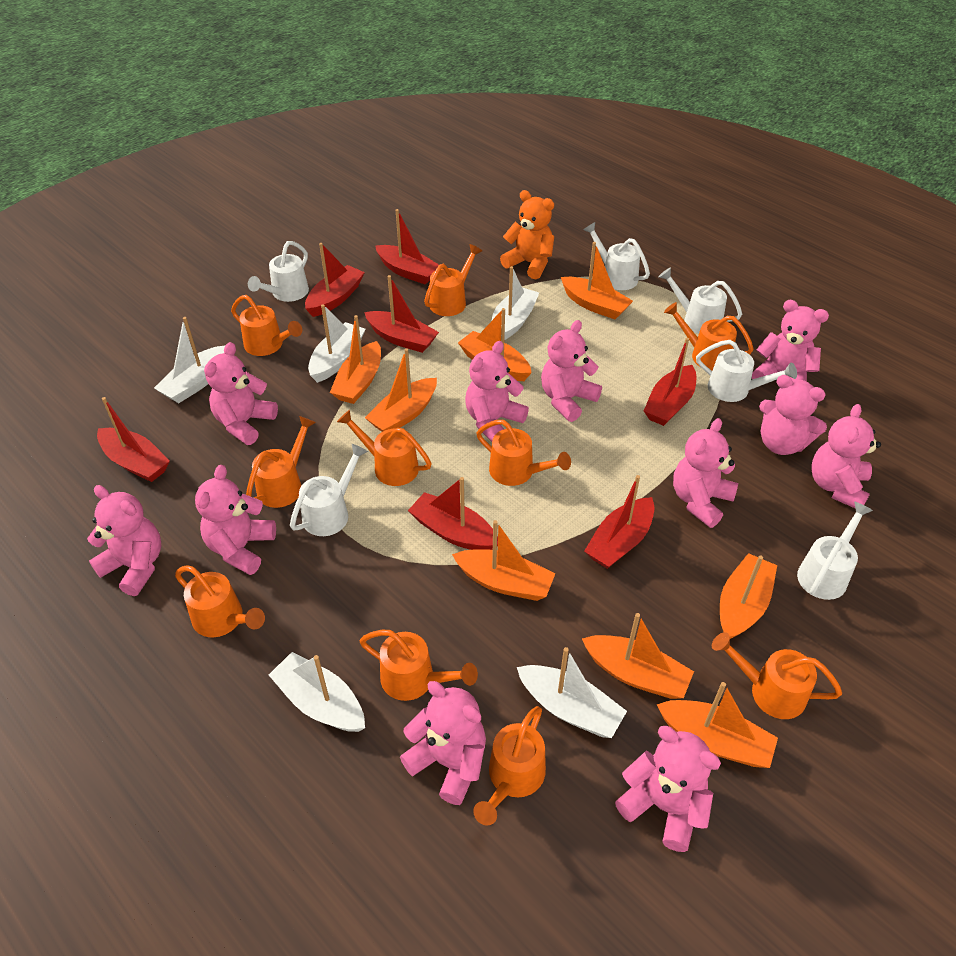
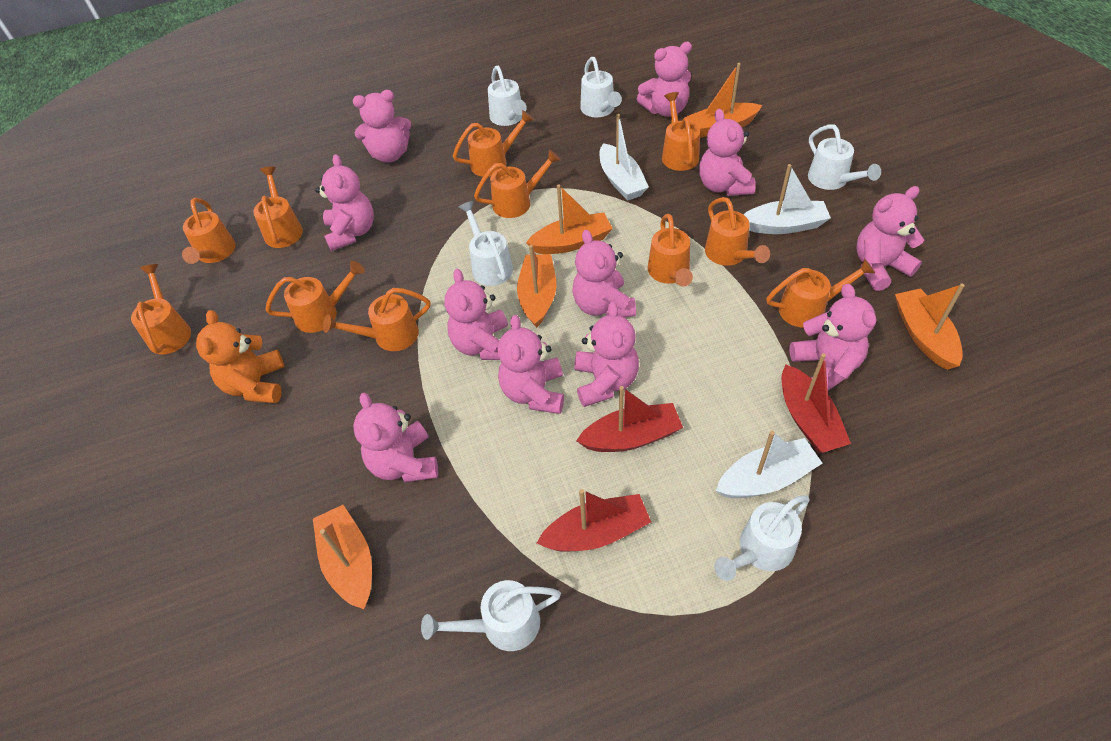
orange boat: 8 -> 5
orange watering can: 10 -> 11
red boat: 7 -> 3
white boat: 5 -> 3

